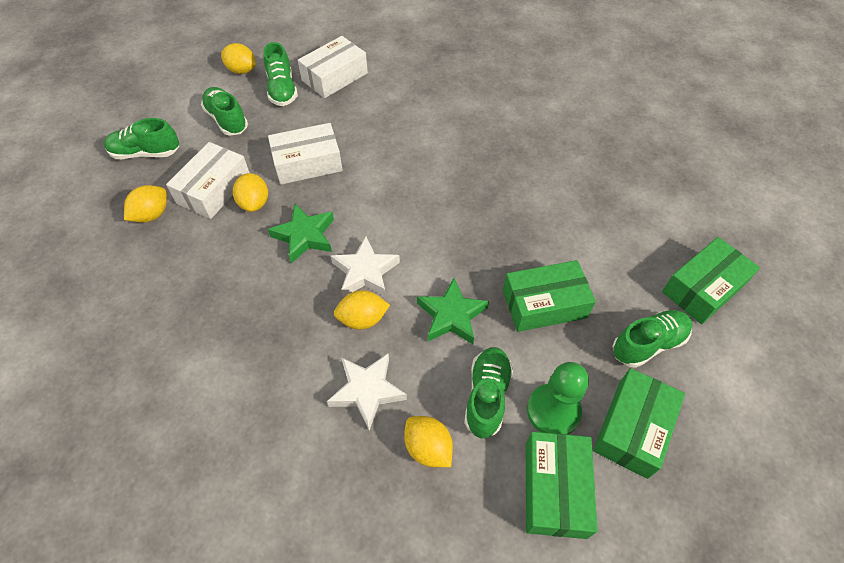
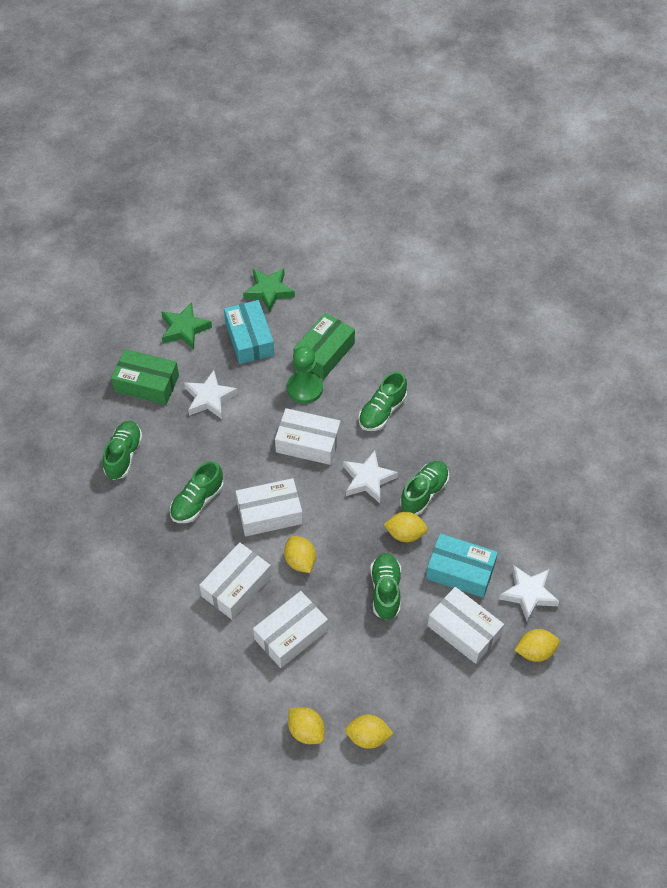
green box: 4 -> 2
turquoise box: 0 -> 2
white box: 3 -> 5
white star: 2 -> 3

